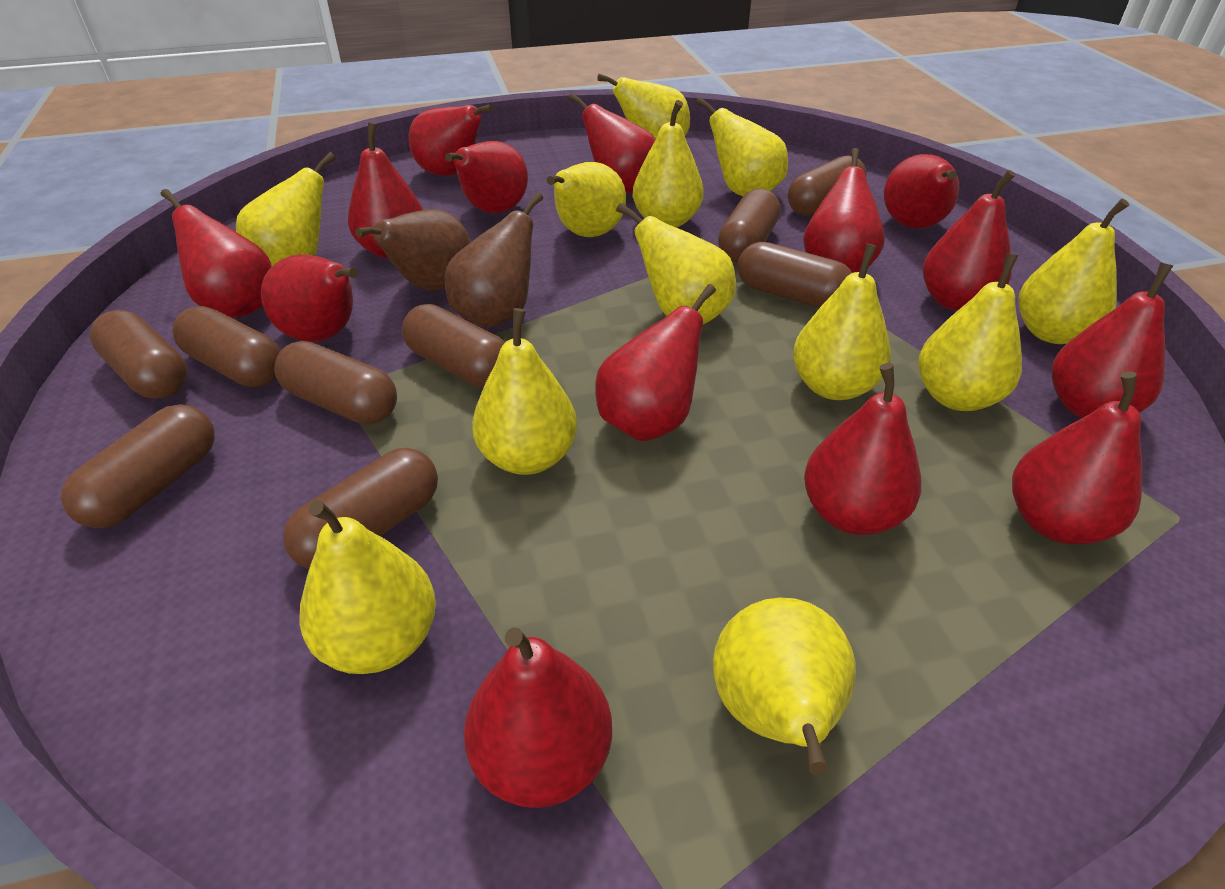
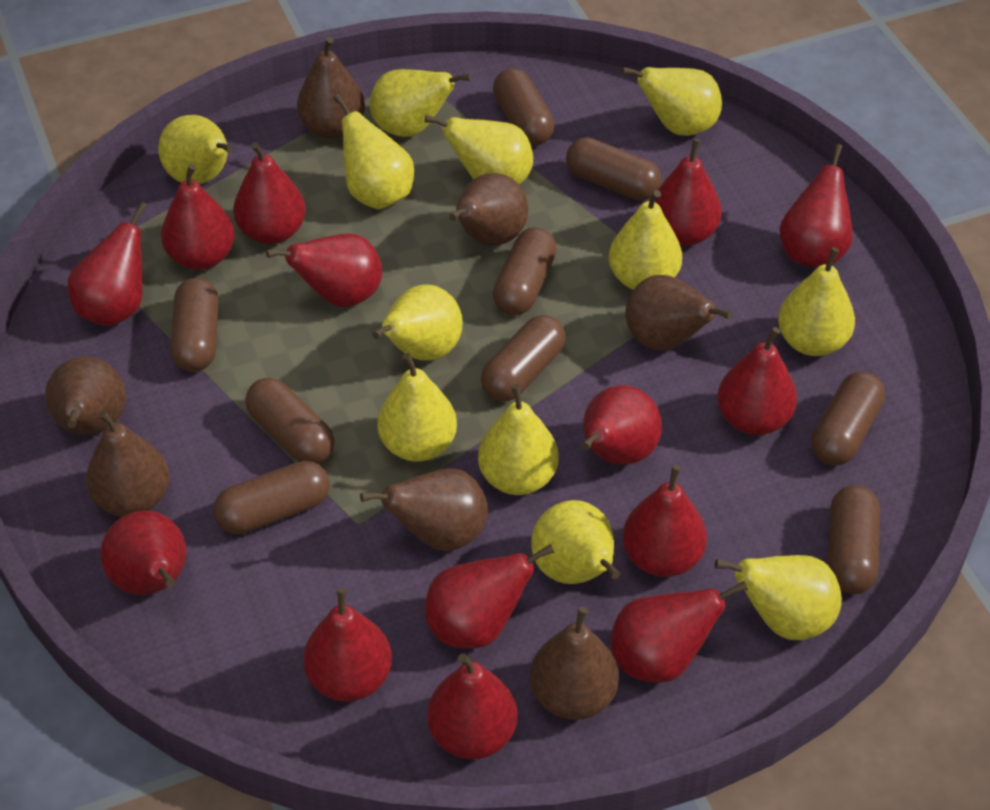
brown pear: 2 -> 7

